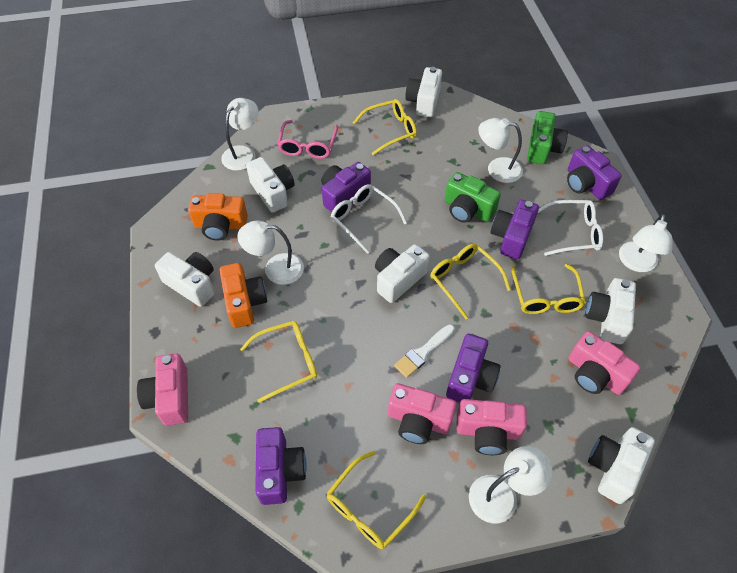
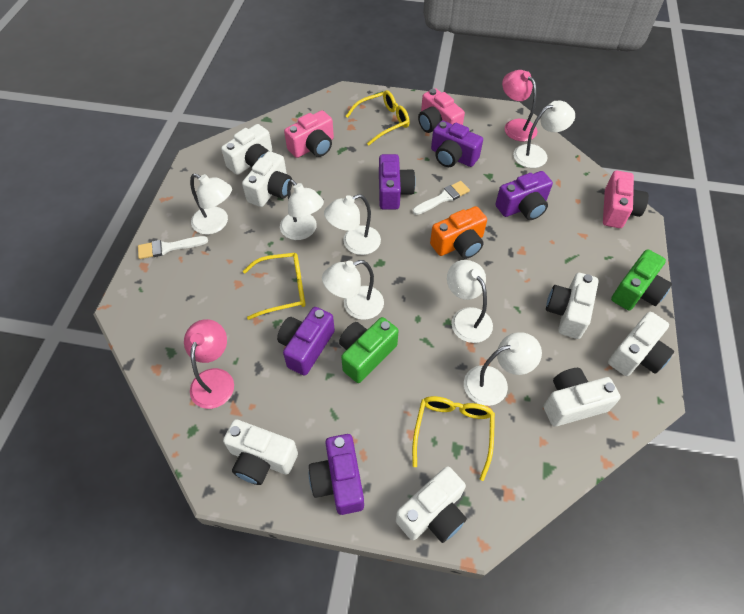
orange camera: 2 -> 1
pink camera: 4 -> 3
pink glasses: 1 -> 0
pink lamp: 0 -> 2
white brush: 1 -> 2
white camera: 6 -> 7
white glasses: 2 -> 0
white lamp: 5 -> 7
yellow glasses: 5 -> 3

